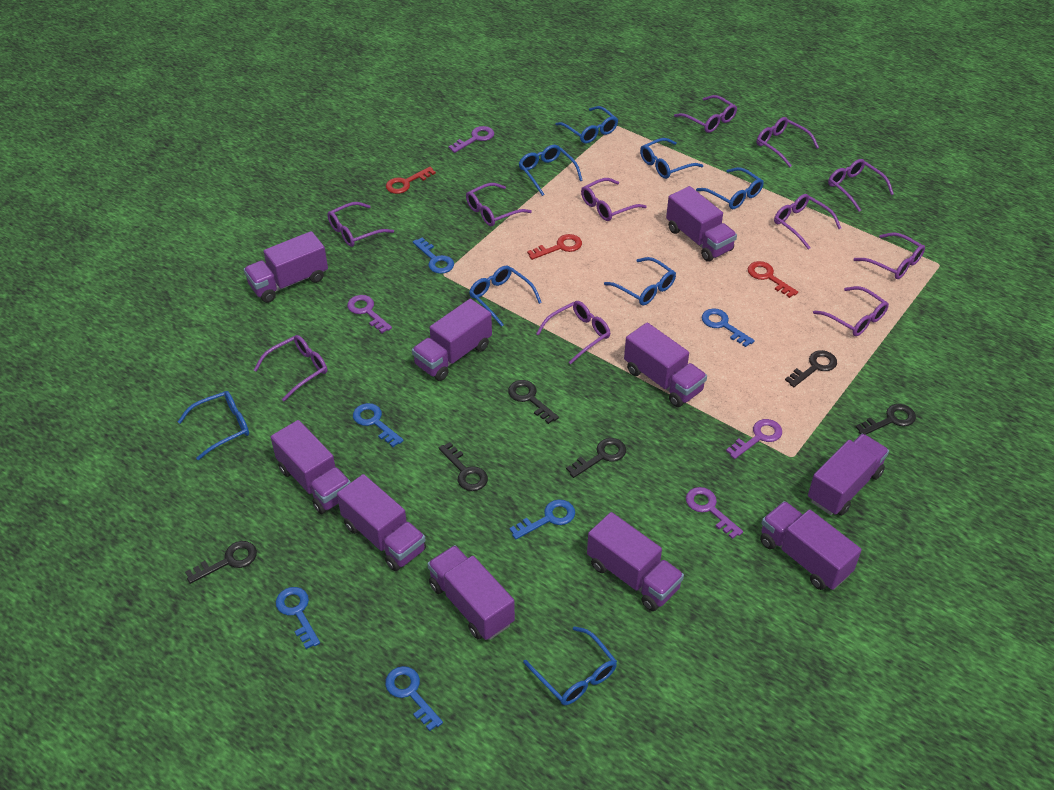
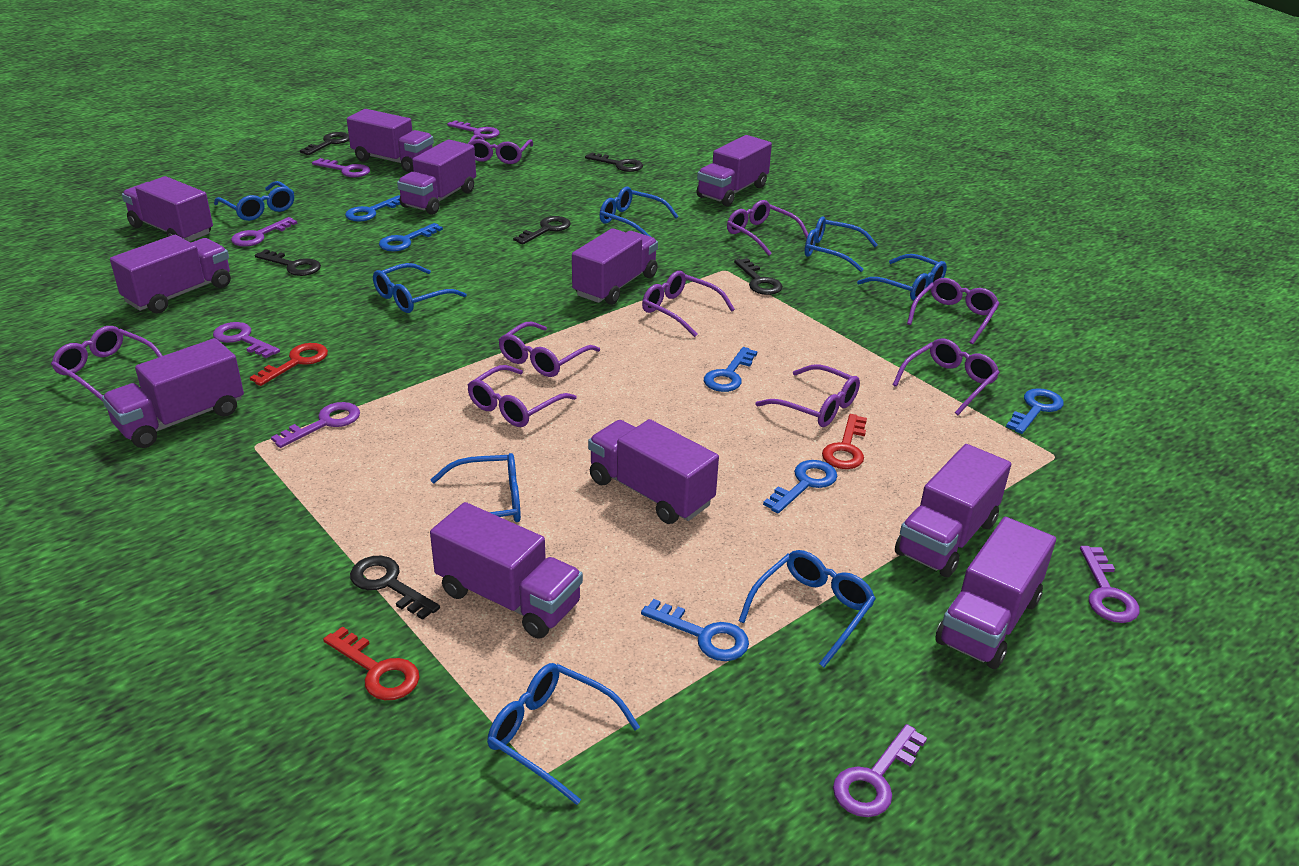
purple glasses: 11 -> 9
purple key: 4 -> 7
purple truck: 10 -> 11

